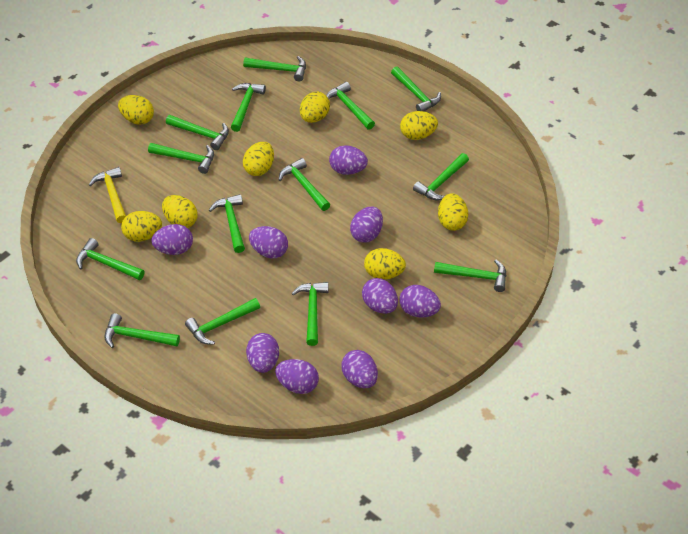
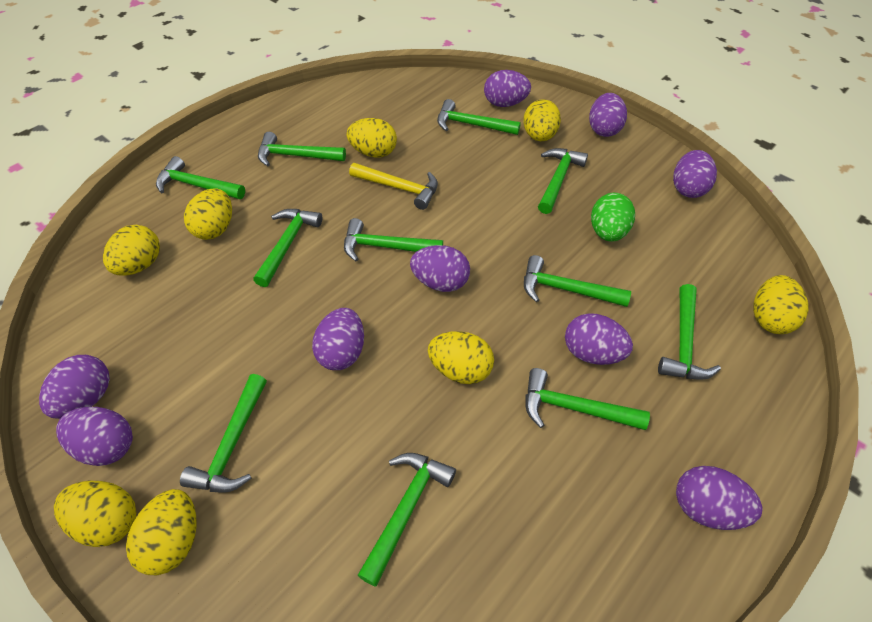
green egg: 0 -> 1
green hammer: 14 -> 11

